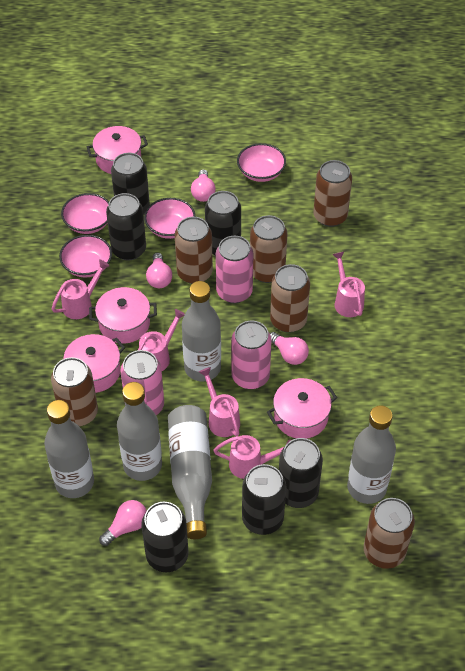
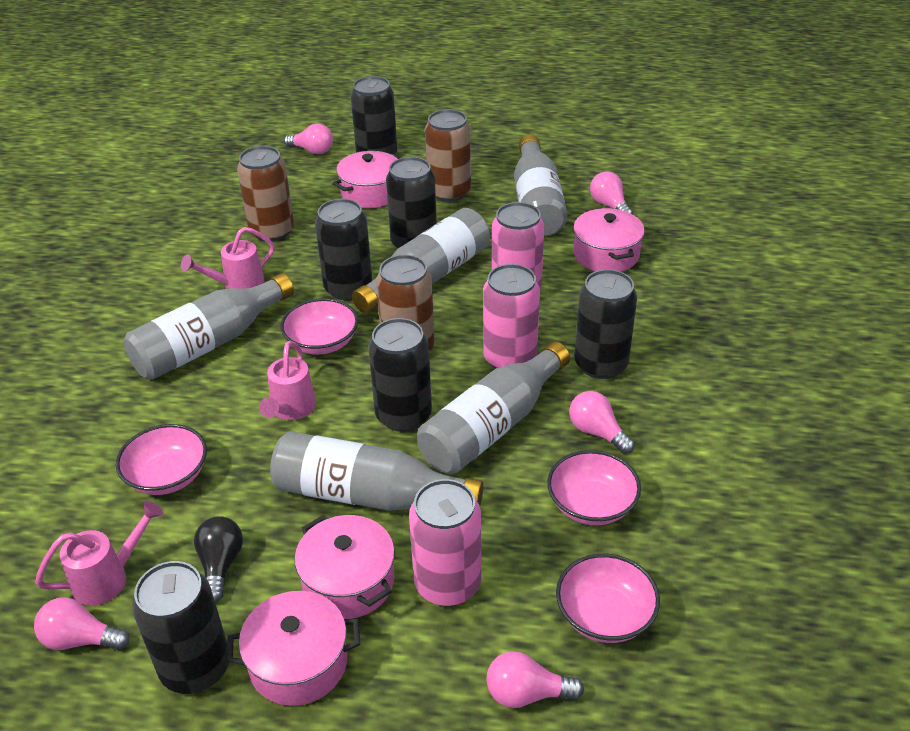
black light bulb: 0 -> 1
brown can: 6 -> 3
pink light bulb: 4 -> 5
pink watering can: 5 -> 3

